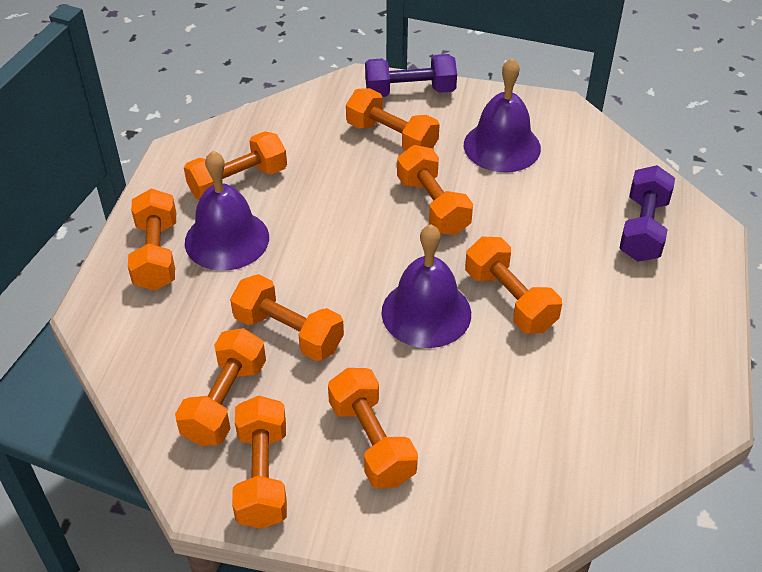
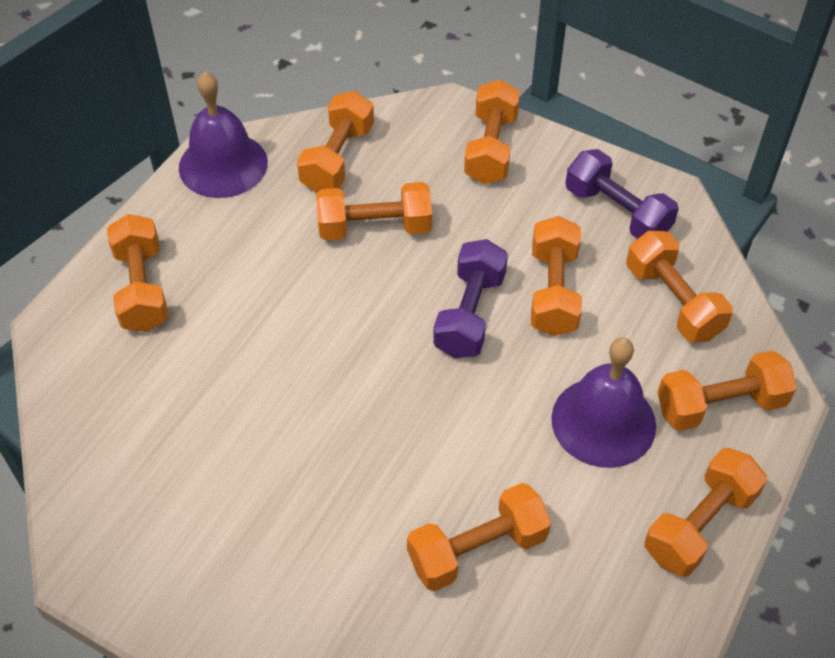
purple bell: 3 -> 2

